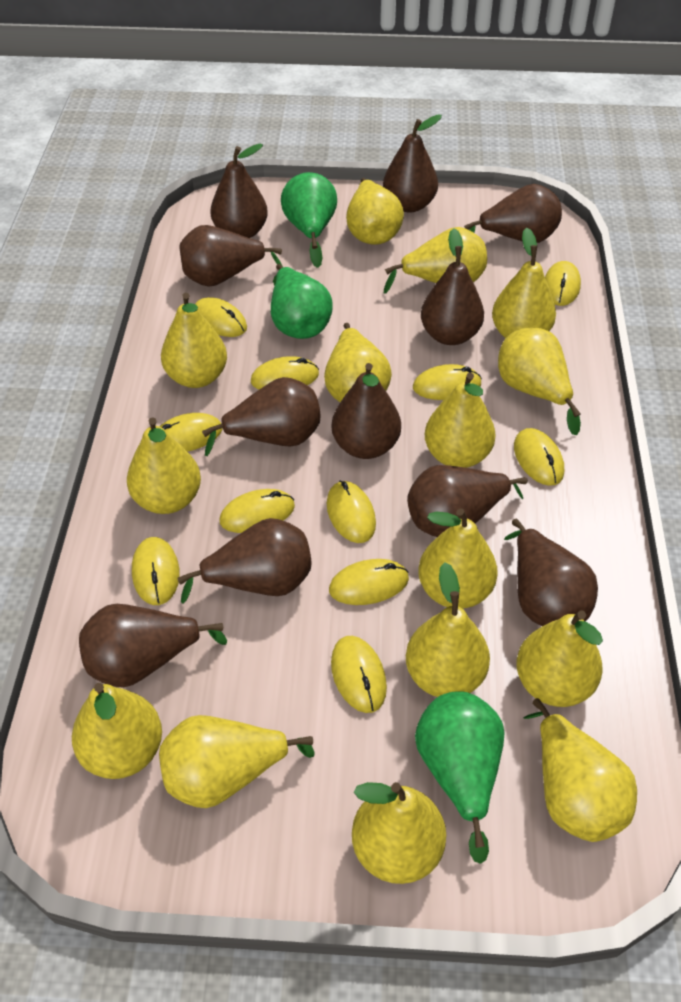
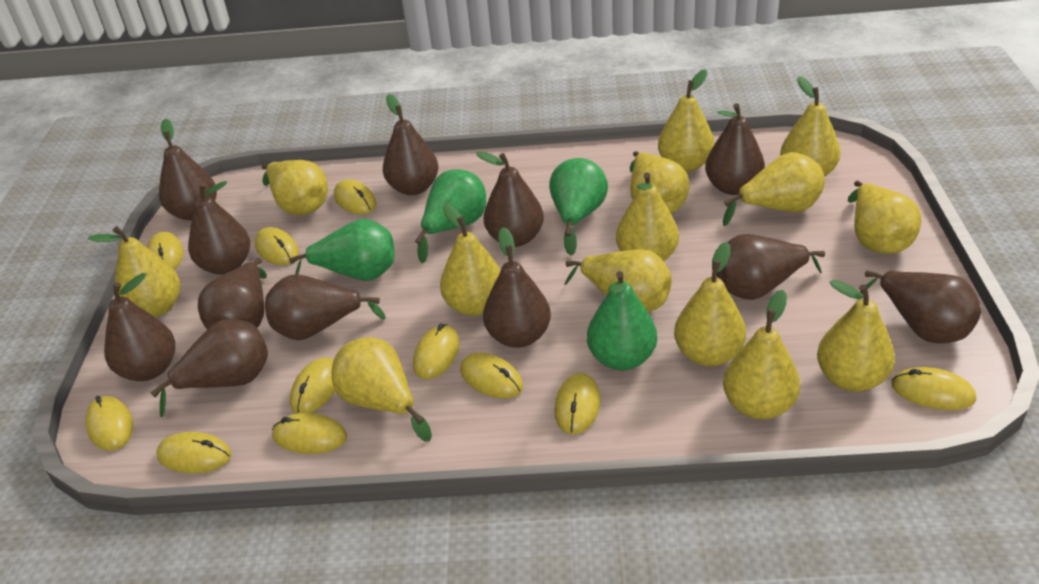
brown pear: 11 -> 12
green pear: 3 -> 4
yellow pear: 15 -> 14

